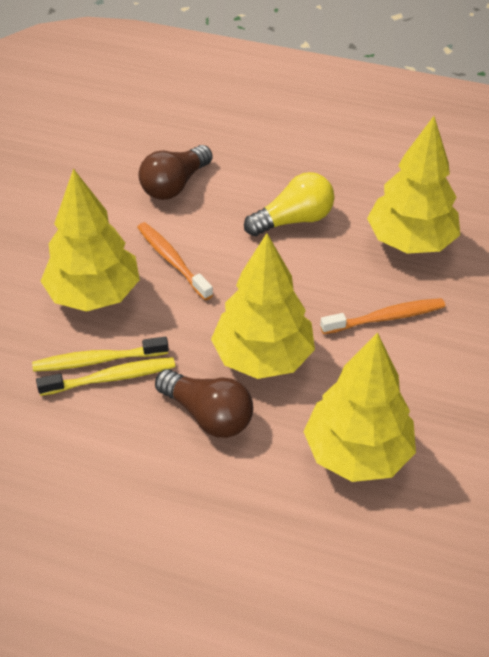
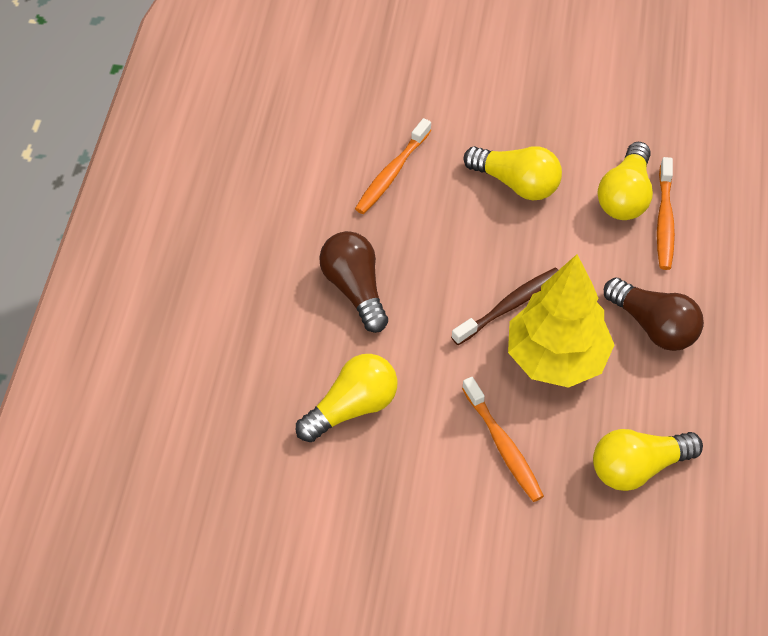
brown toothbrush: 0 -> 1
orange toothbrush: 2 -> 3
yellow light bulb: 1 -> 4
yellow toothbrush: 2 -> 0
yellow tree: 4 -> 1

